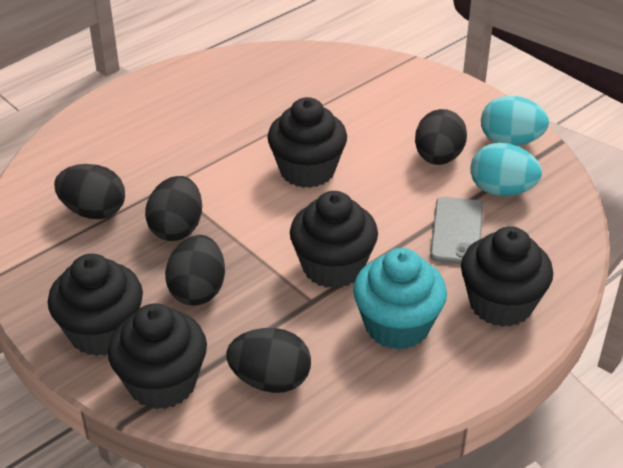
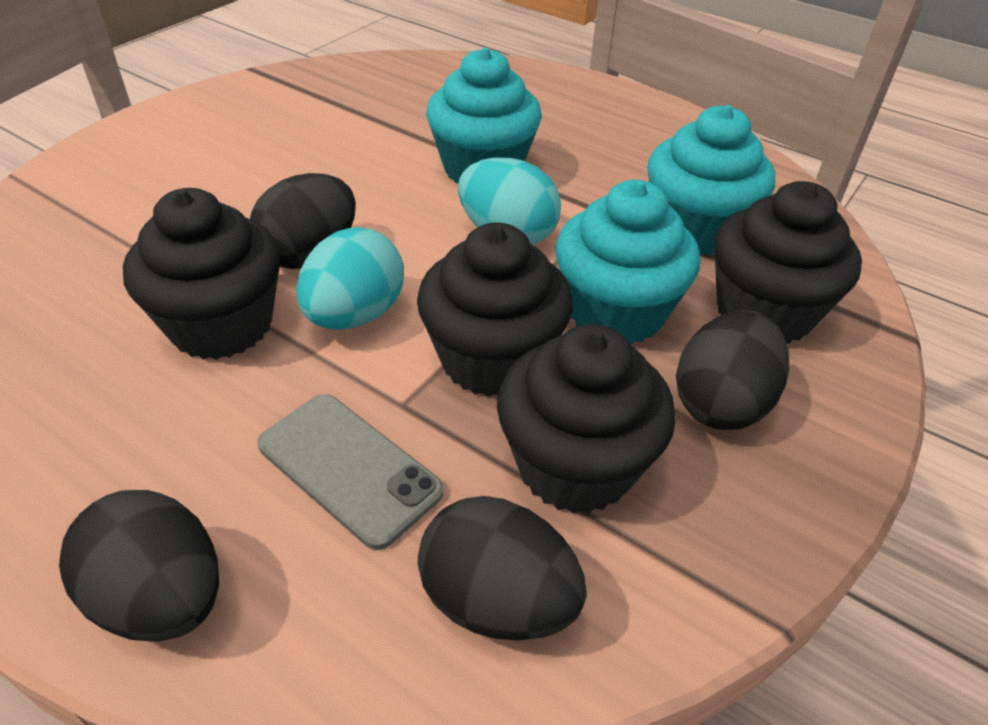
black cupcake: 5 -> 4
black egg: 5 -> 4
turquoise cupcake: 1 -> 3

